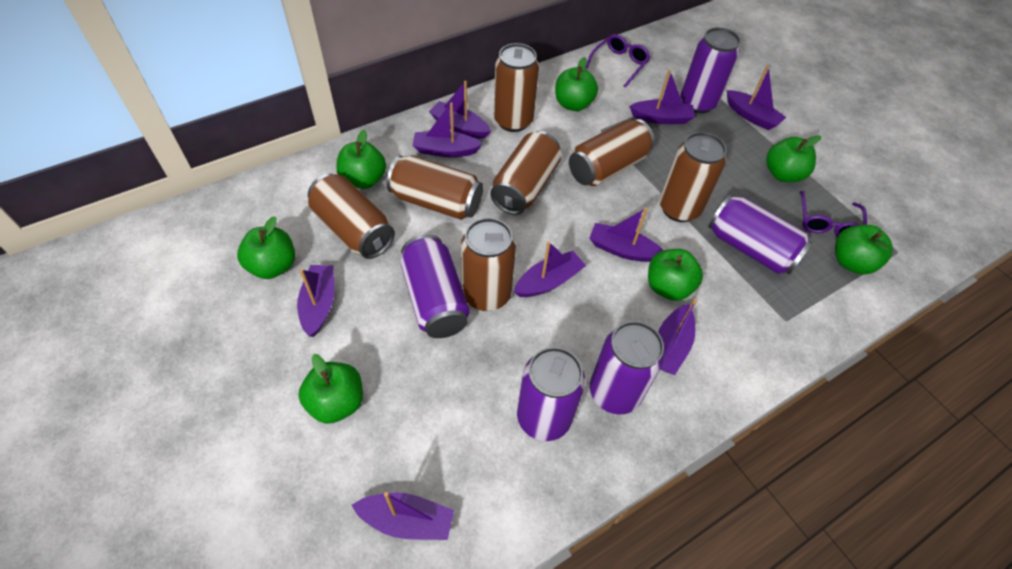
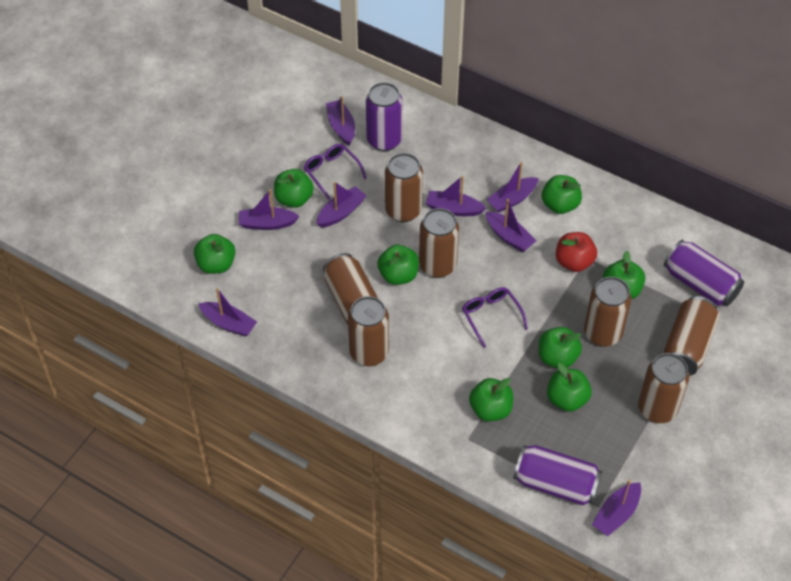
green apple: 7 -> 8
purple boat: 9 -> 8
purple can: 5 -> 3
red apple: 0 -> 1

